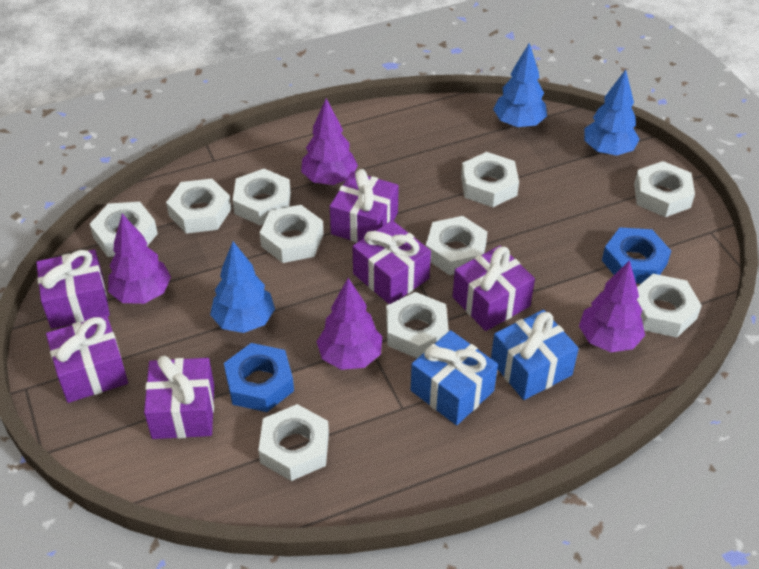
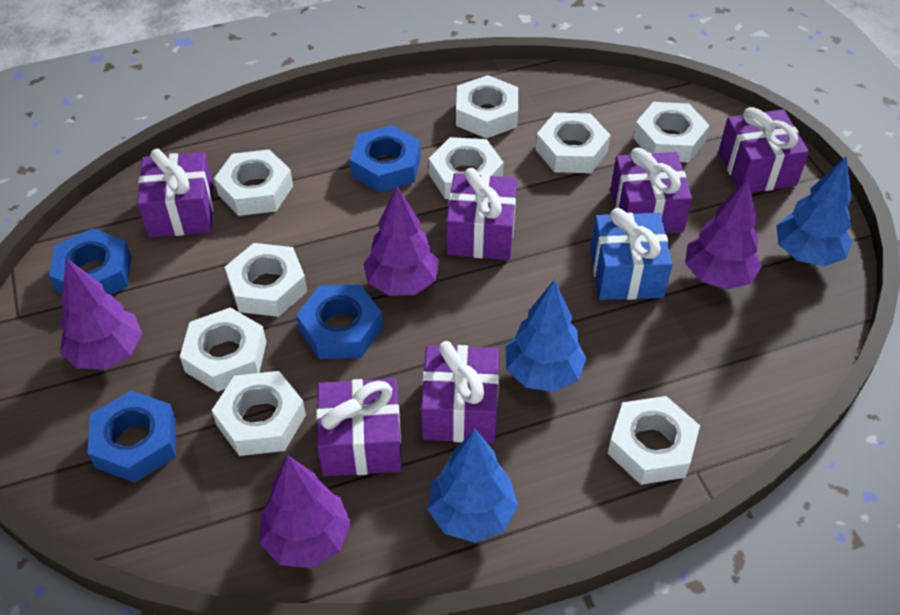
blue gift: 2 -> 1
blue nut: 2 -> 4
white nut: 10 -> 9

